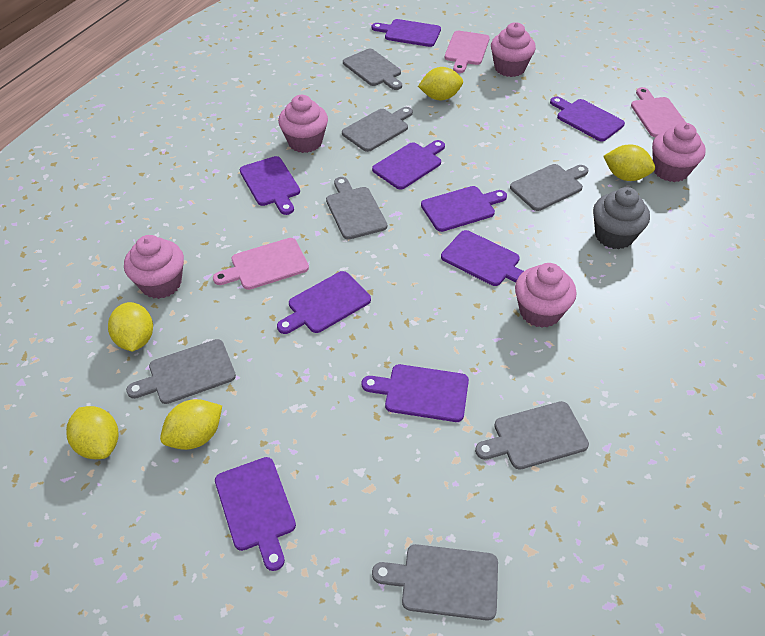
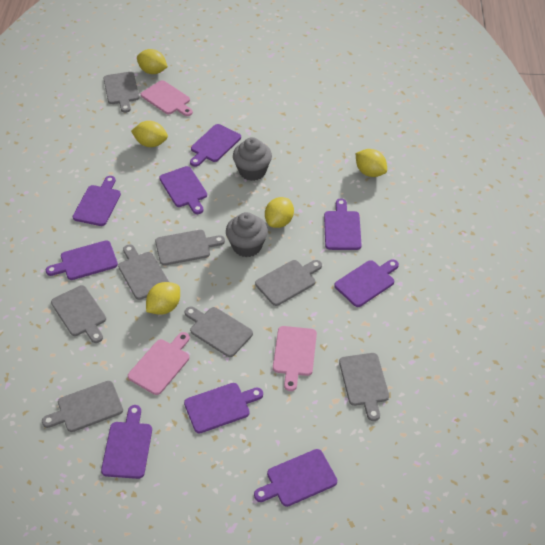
grey cupcake: 1 -> 2
grey cutting board: 7 -> 8
pink cupcake: 5 -> 0

